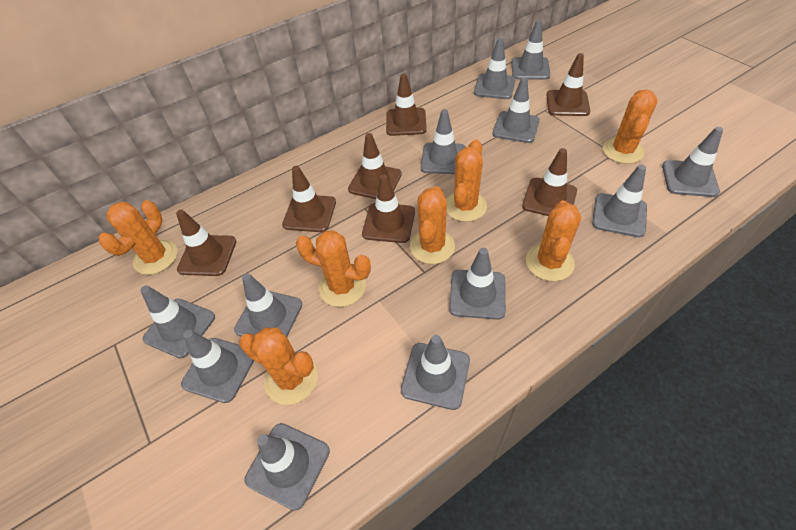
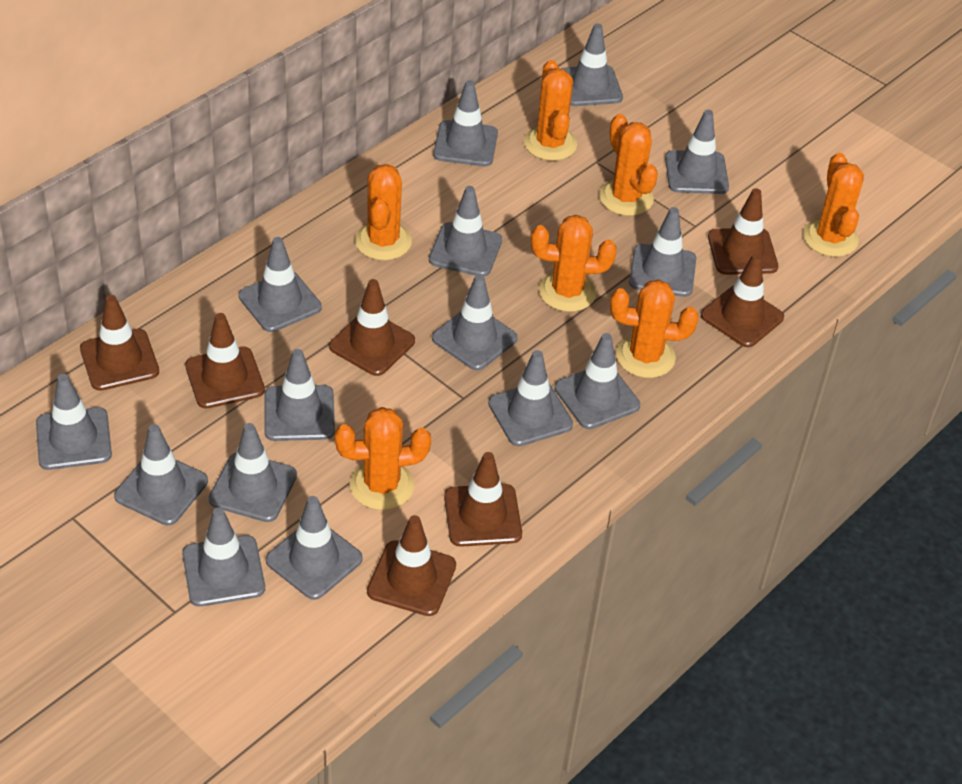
grey traffic cone: 12 -> 15

